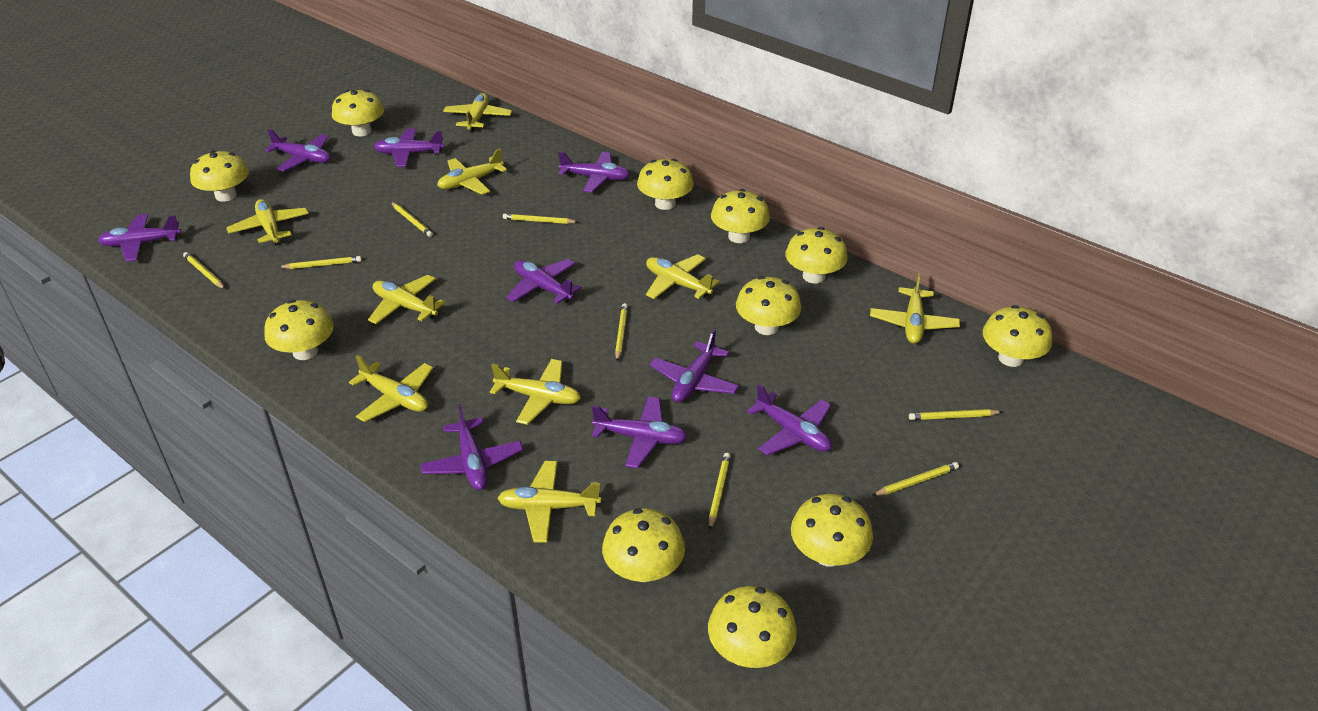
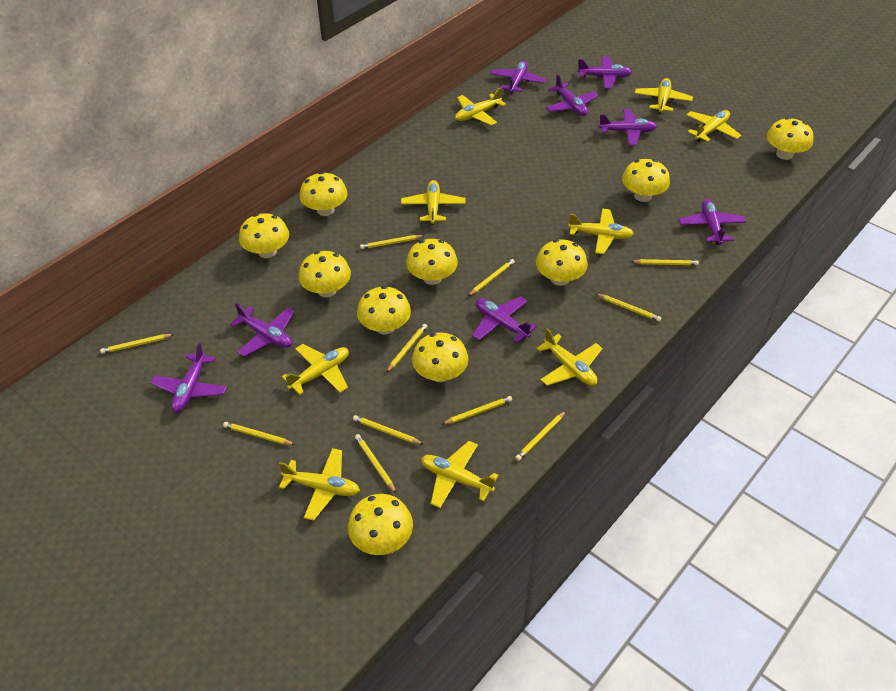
purple plane: 9 -> 8
yellow mushroom: 11 -> 10
yellow pencil: 8 -> 11

